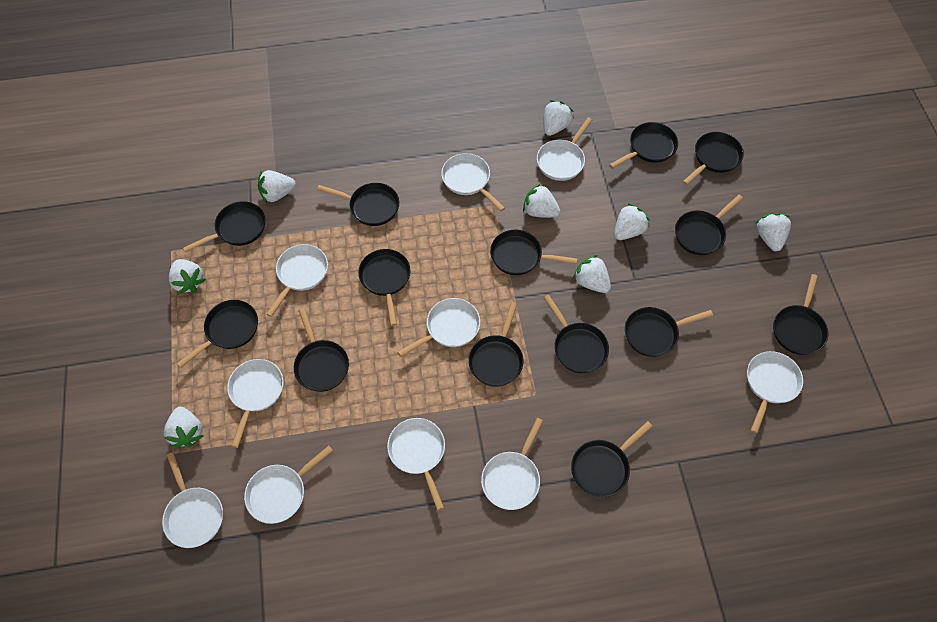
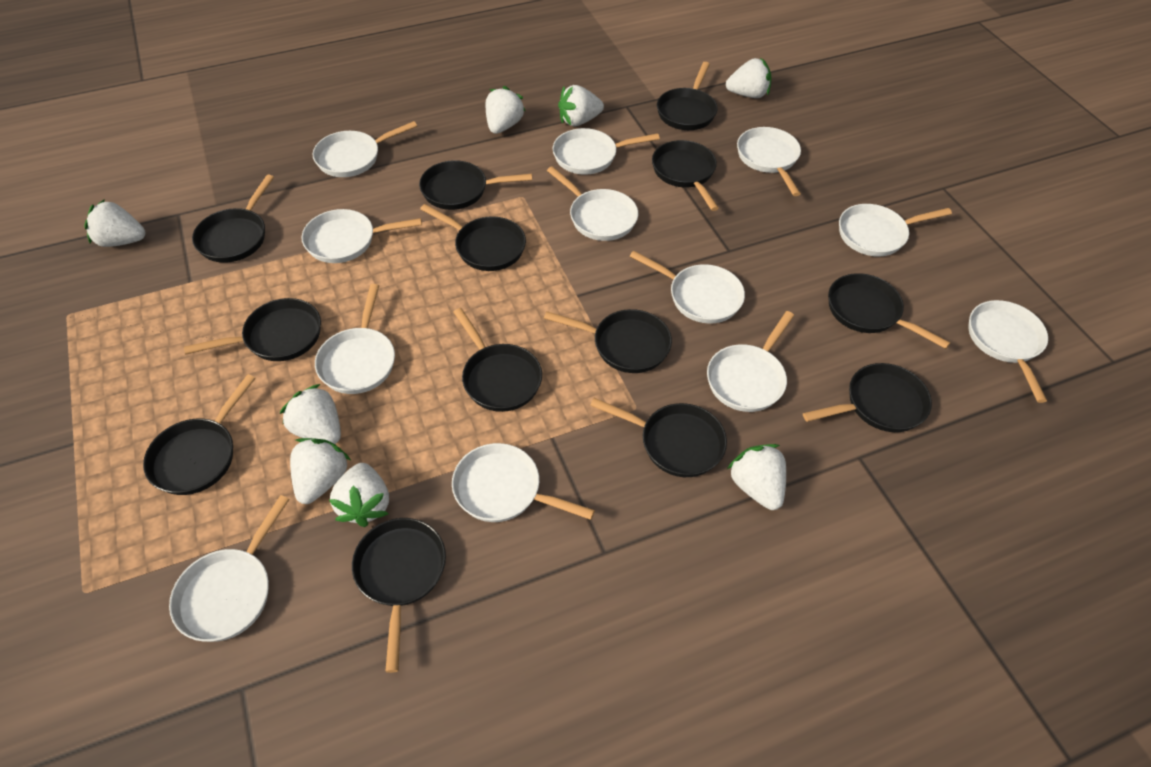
black pan: 14 -> 13
white pan: 10 -> 12

